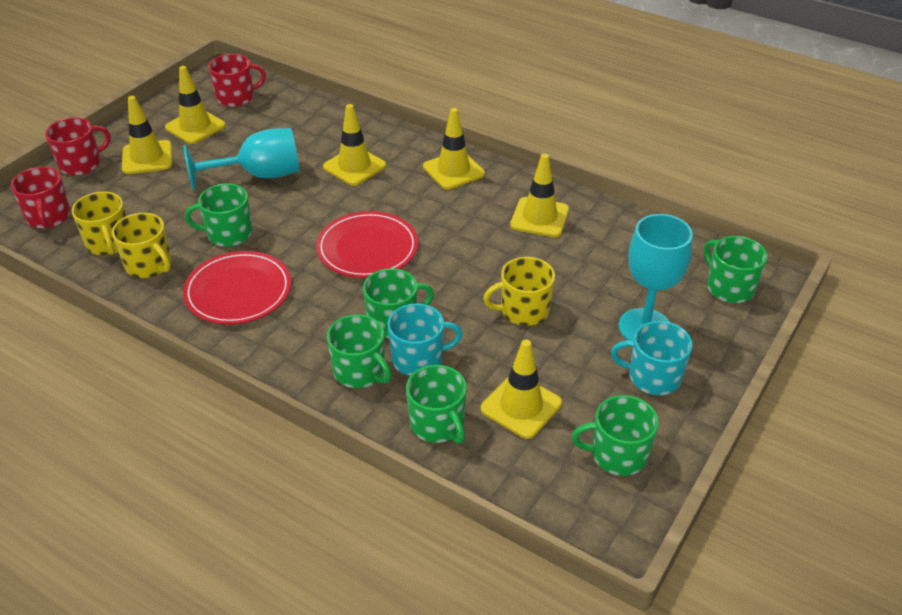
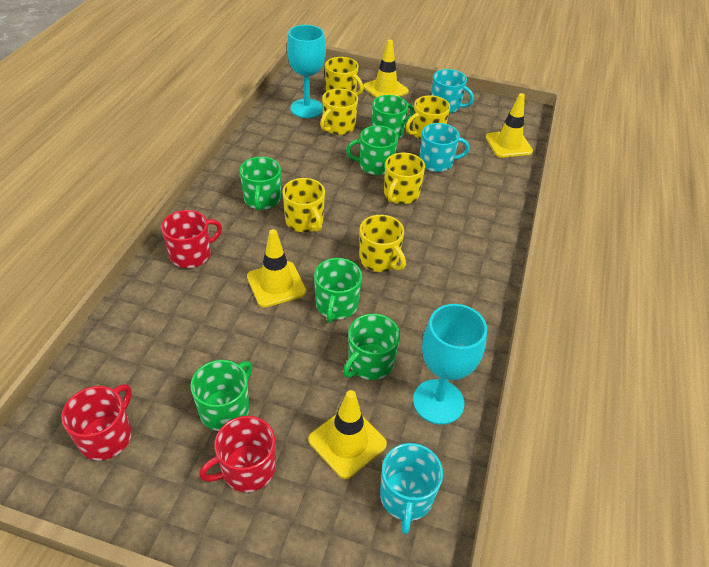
red plate: 2 -> 0
turquoise mug: 2 -> 3
yellow mug: 3 -> 6
yellow traffic cone: 6 -> 4

